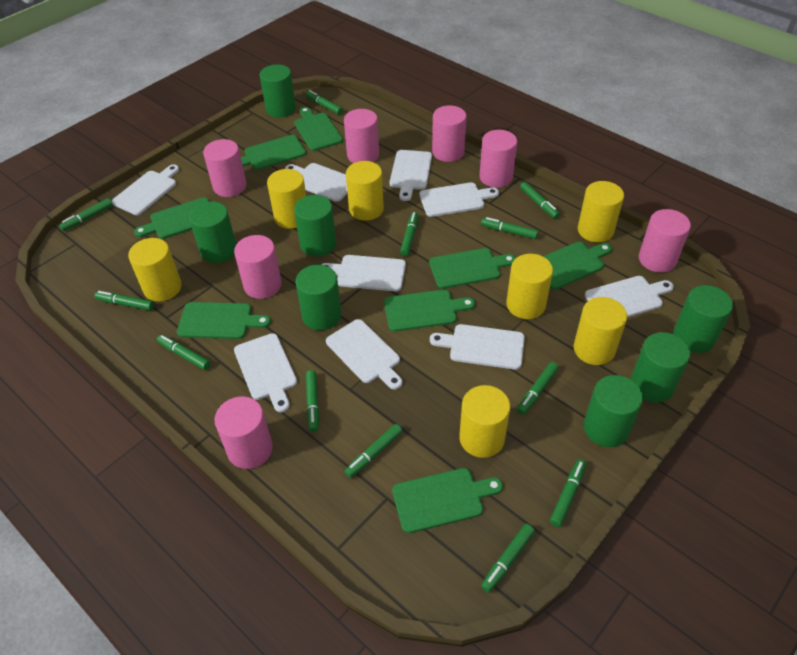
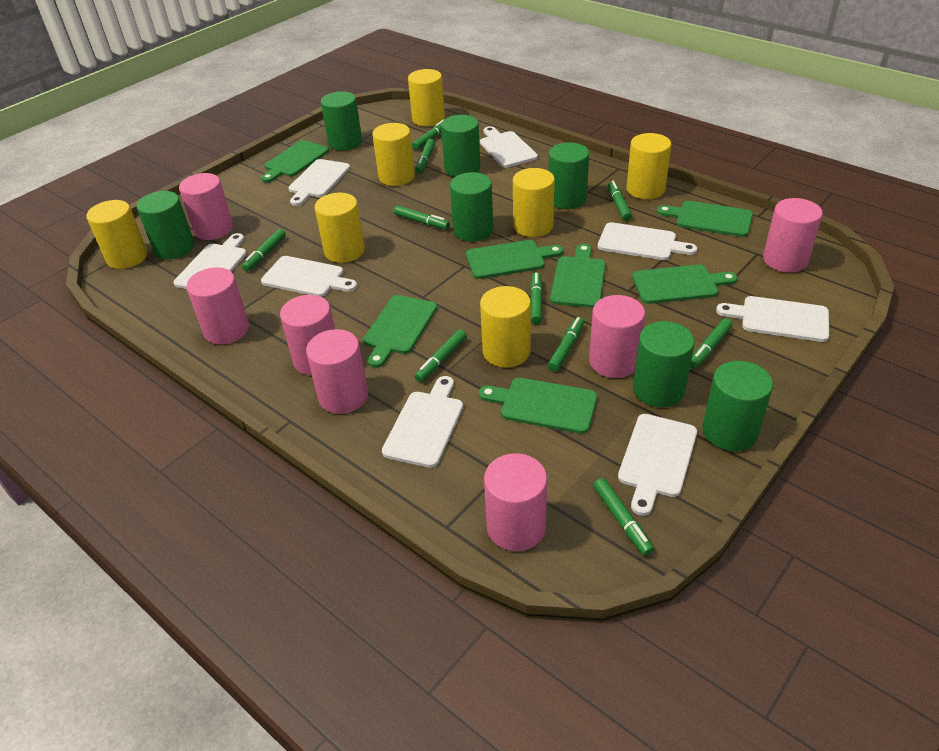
green cutting board: 8 -> 7
green marker: 12 -> 10
white cutting board: 9 -> 8

